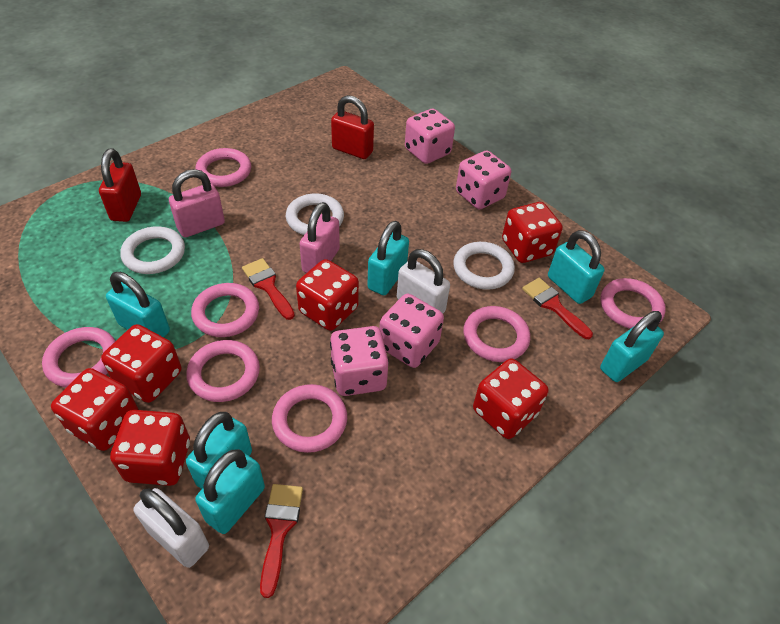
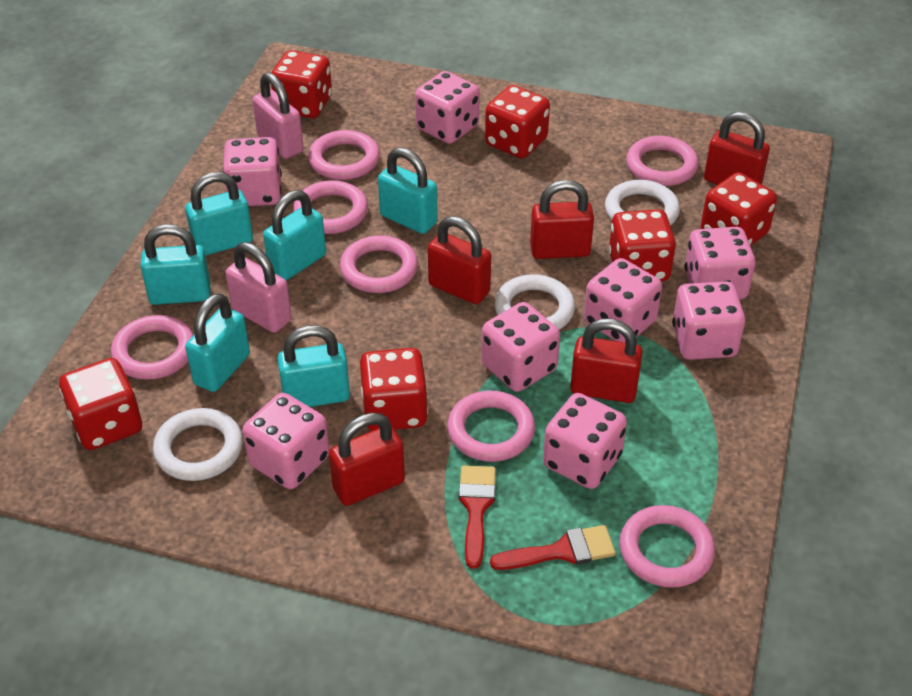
pink dice: 4 -> 8
red brush: 3 -> 2
red padlock: 2 -> 5
white padlock: 2 -> 0

